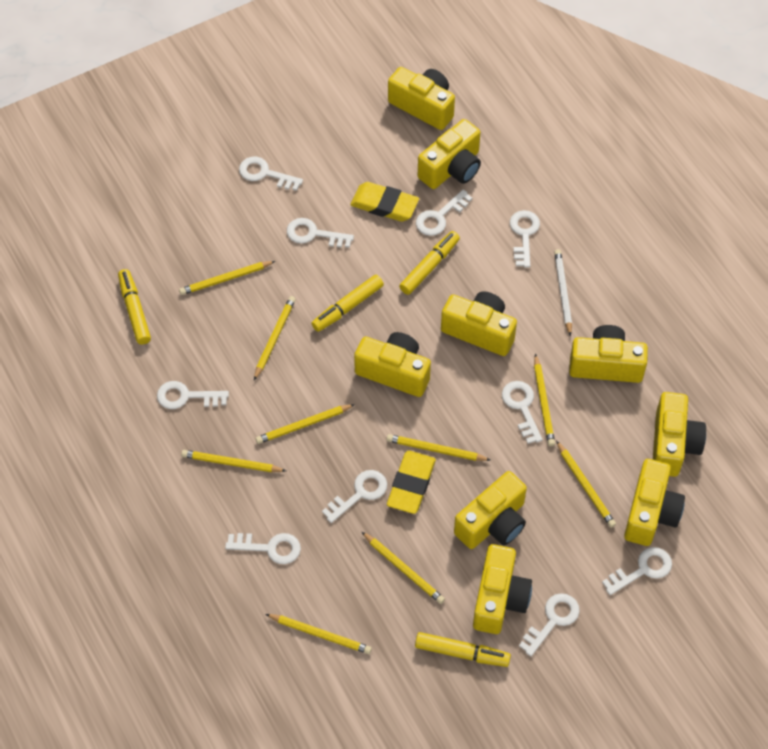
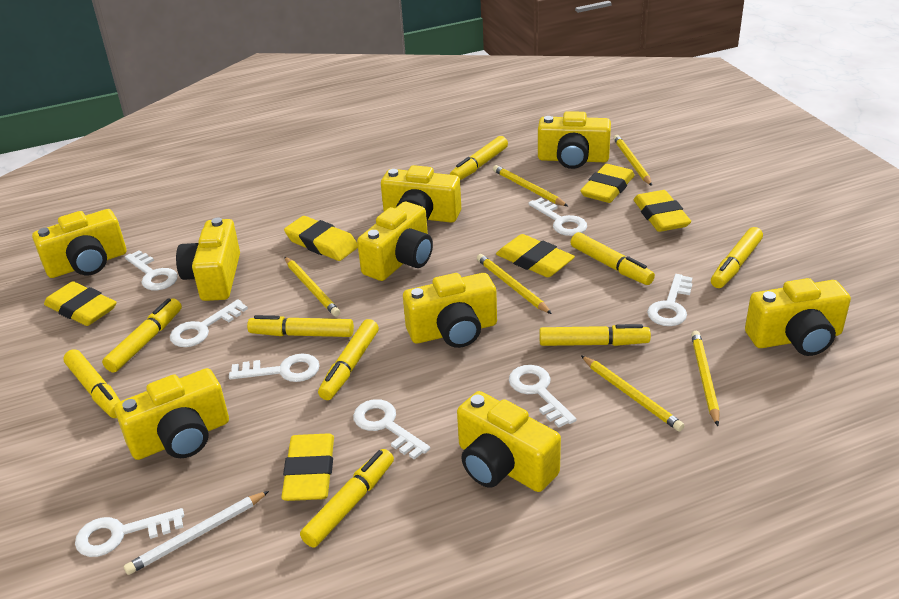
white key: 10 -> 8
yellow eraser: 2 -> 6
yellow marker: 4 -> 9
yellow pencil: 9 -> 6

